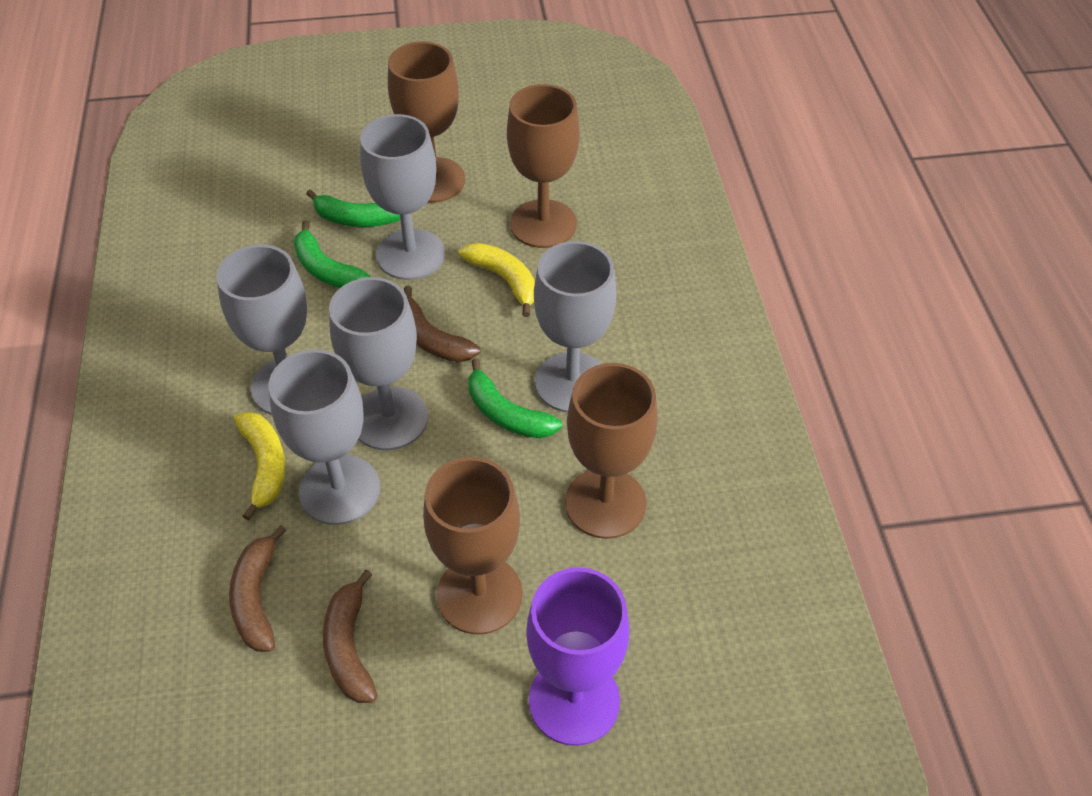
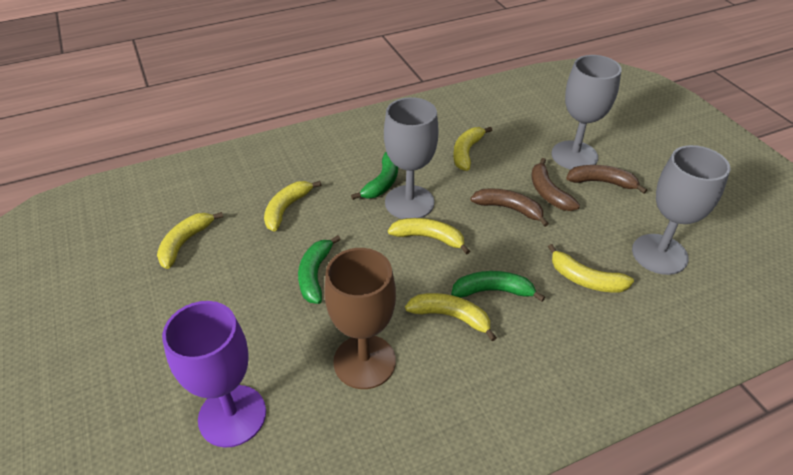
brown goblet: 4 -> 1
grey goblet: 5 -> 3
yellow banana: 2 -> 6

